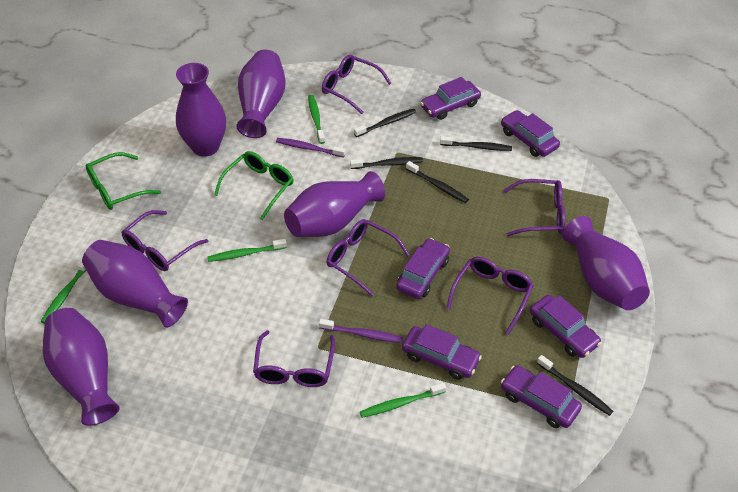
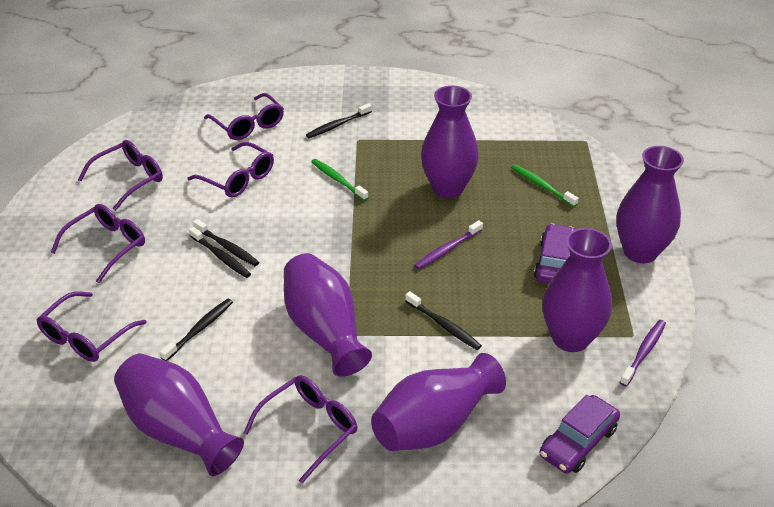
green glasses: 2 -> 0
green toothbrush: 4 -> 2
purple car: 6 -> 2

